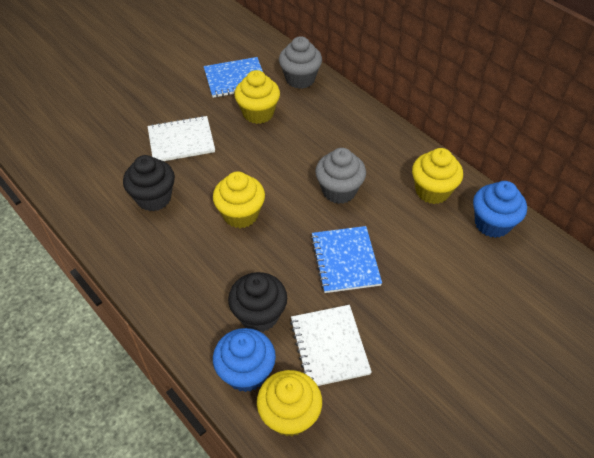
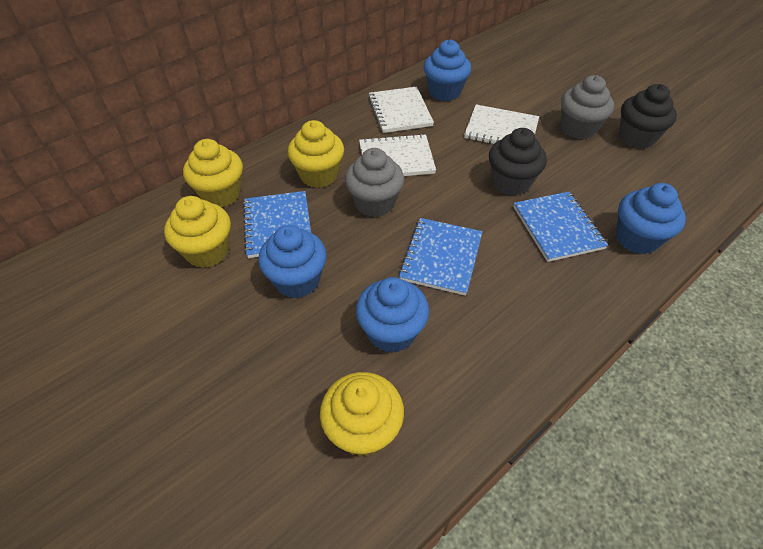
blue cupcake: 2 -> 4
blue notebook: 2 -> 3
white notebook: 2 -> 3

